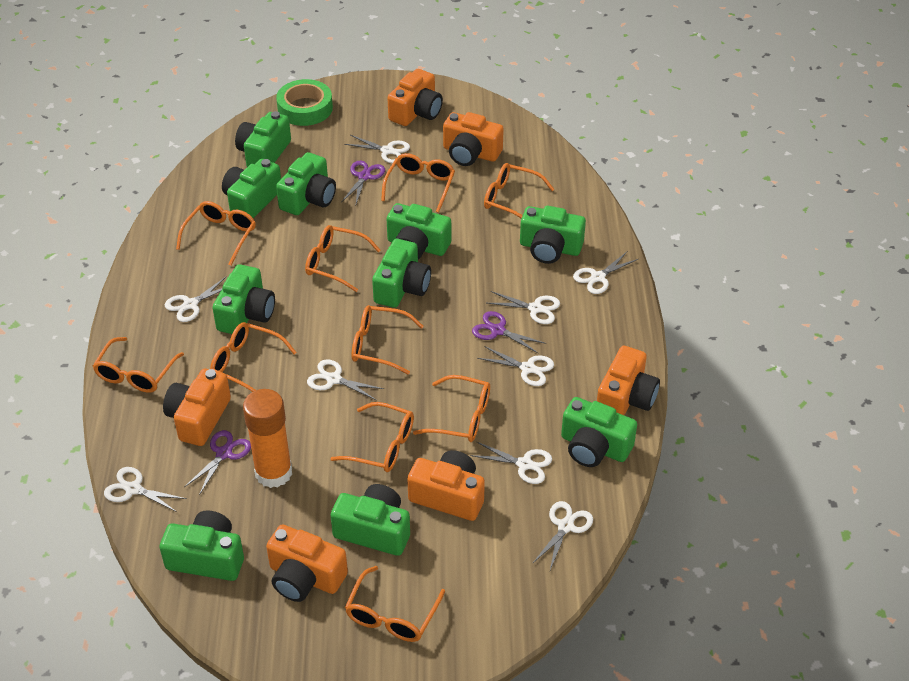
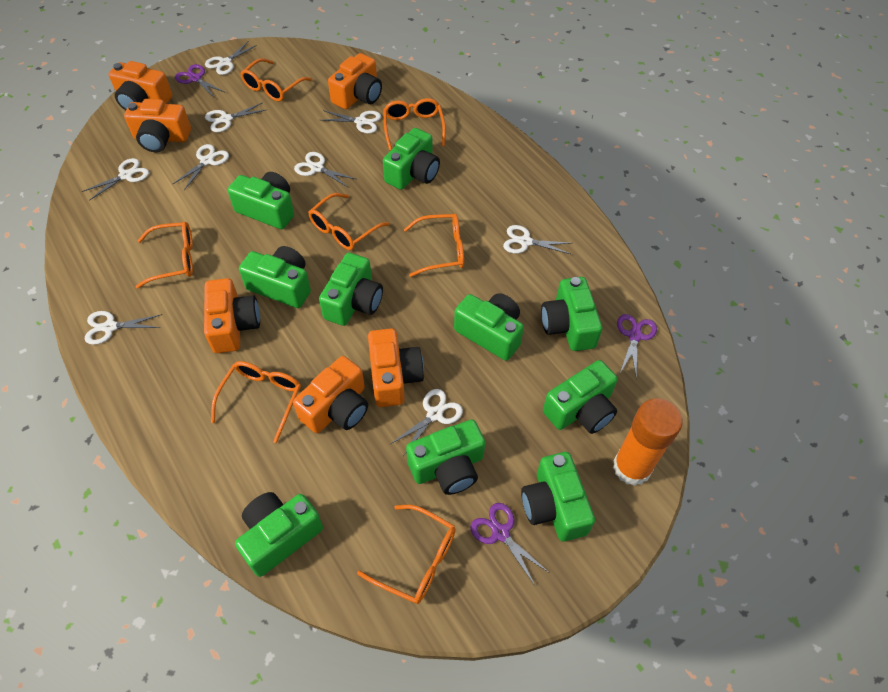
green tape: 1 -> 0
orange glasses: 10 -> 7

